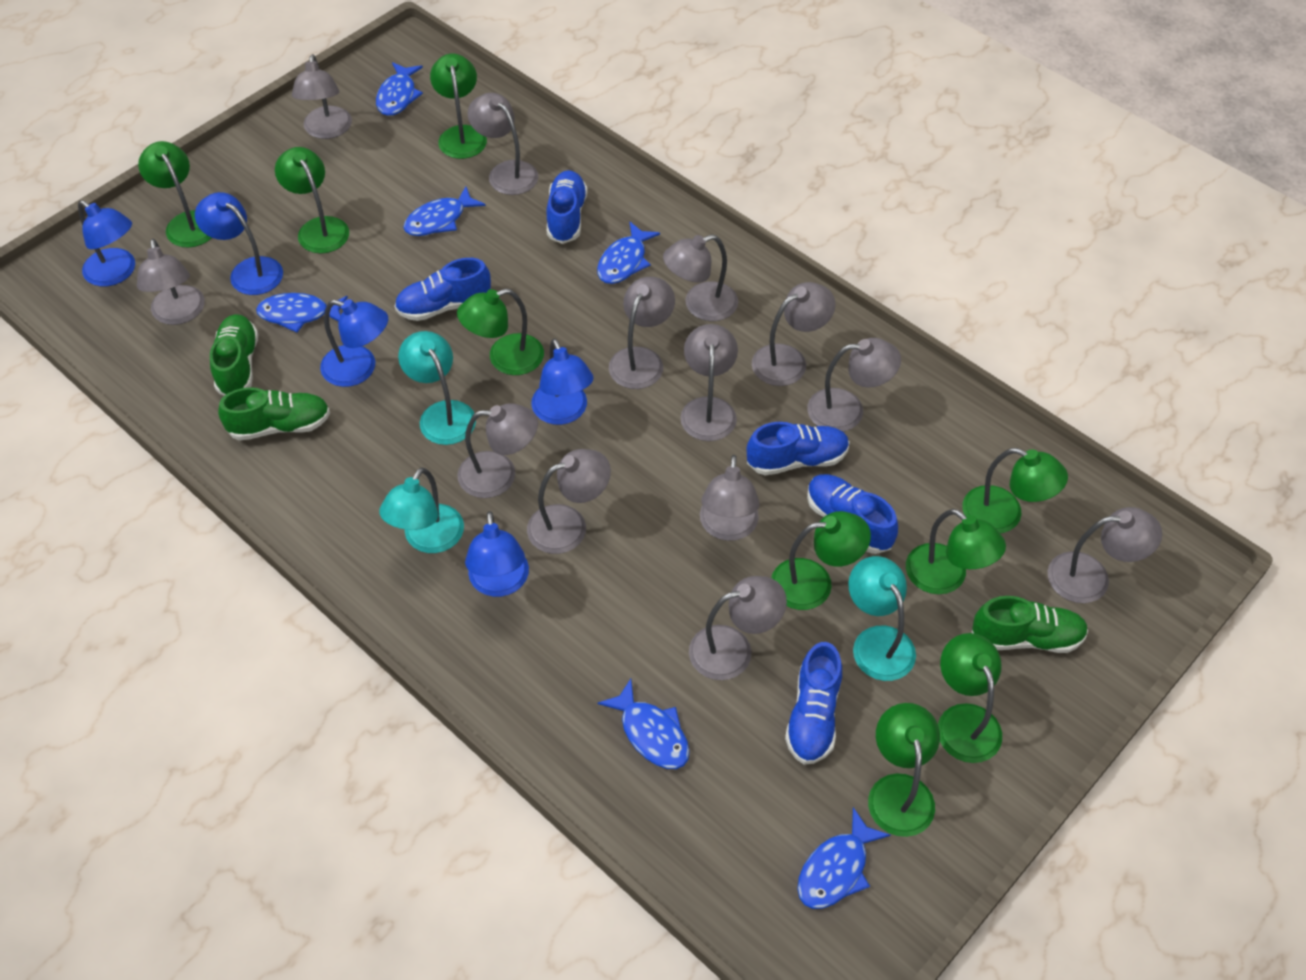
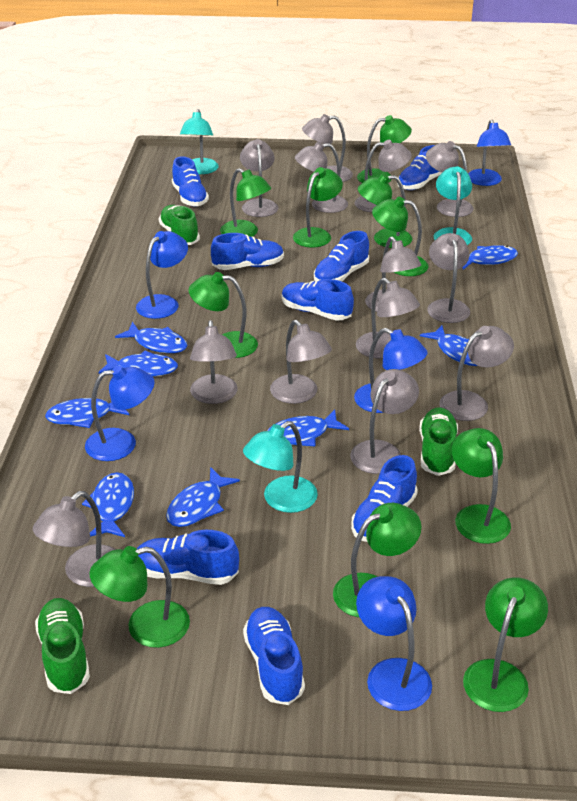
blue fish: 6 -> 8
blue shoe: 5 -> 8
green lamp: 9 -> 10

